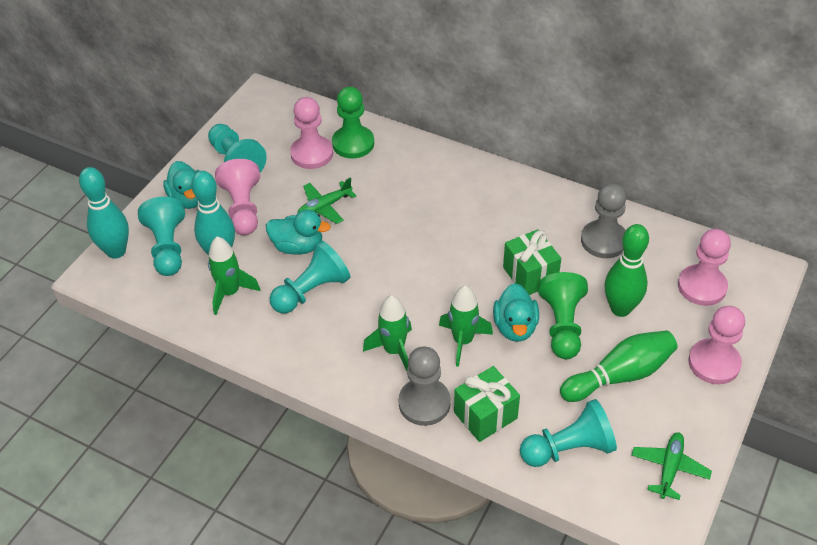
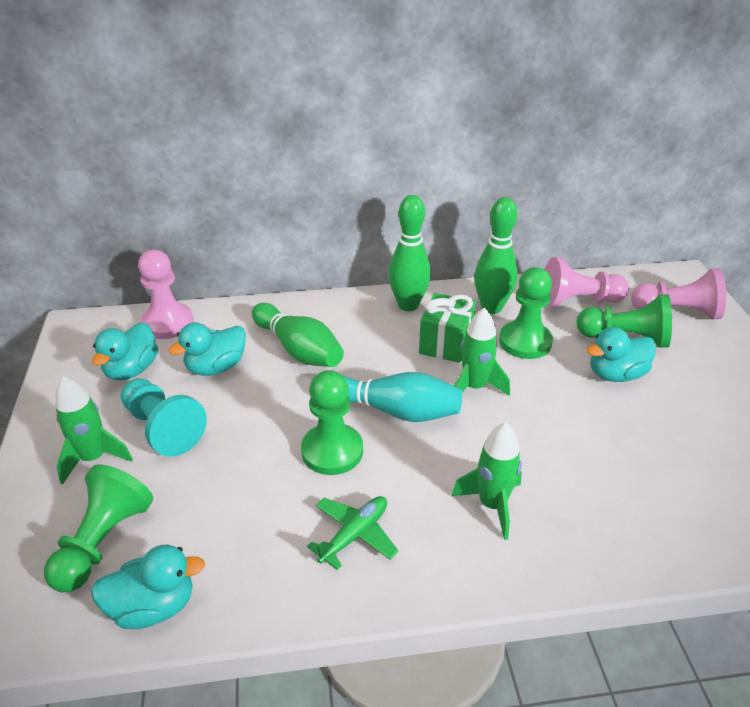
green bowling pin: 2 -> 3
green gift: 2 -> 1
green pawn: 2 -> 4
green plane: 2 -> 1
grey pawn: 2 -> 0
pink pawn: 4 -> 3
turquoise bowling pin: 2 -> 1
turquoise duck: 3 -> 4
turquoise pawn: 4 -> 1

